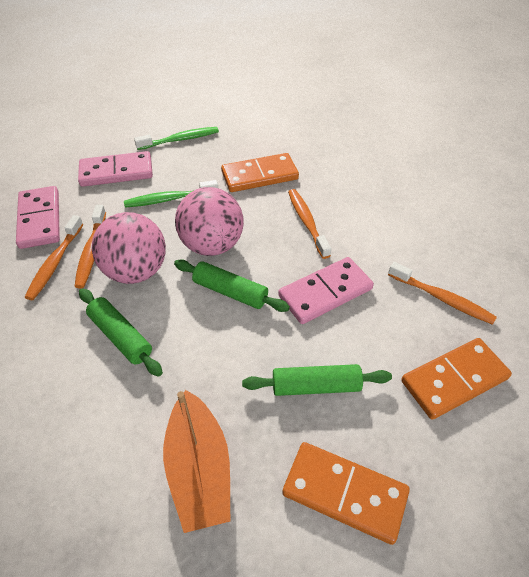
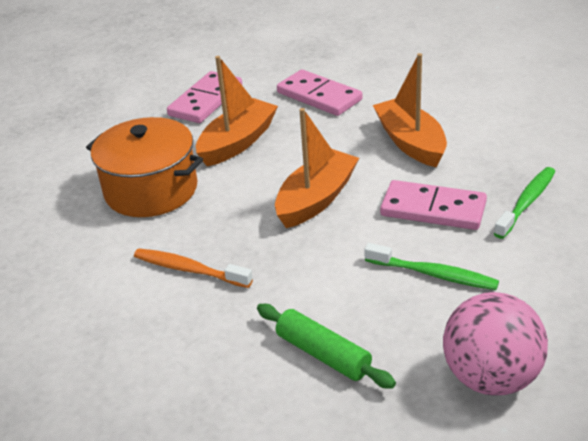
green rolling pin: 3 -> 1
orange boat: 1 -> 3
orange domino: 3 -> 0
orange pot: 0 -> 1
orange toothbrush: 4 -> 1
pink ball: 2 -> 1

